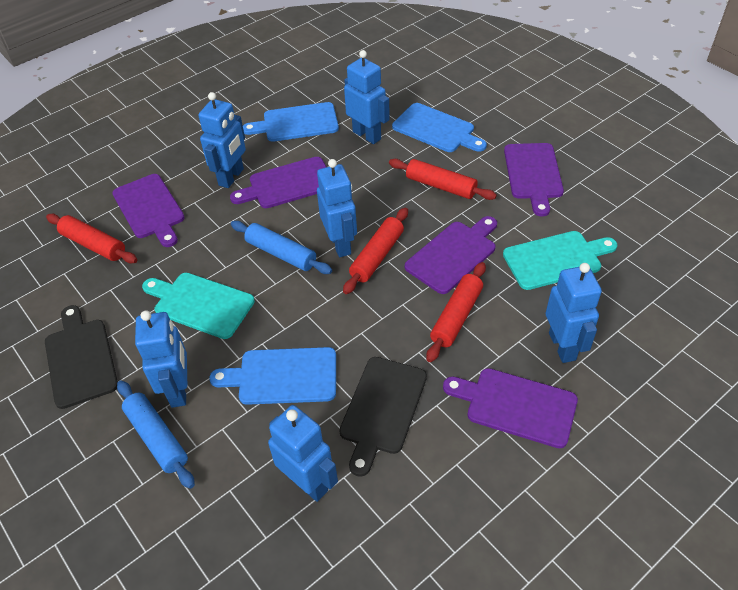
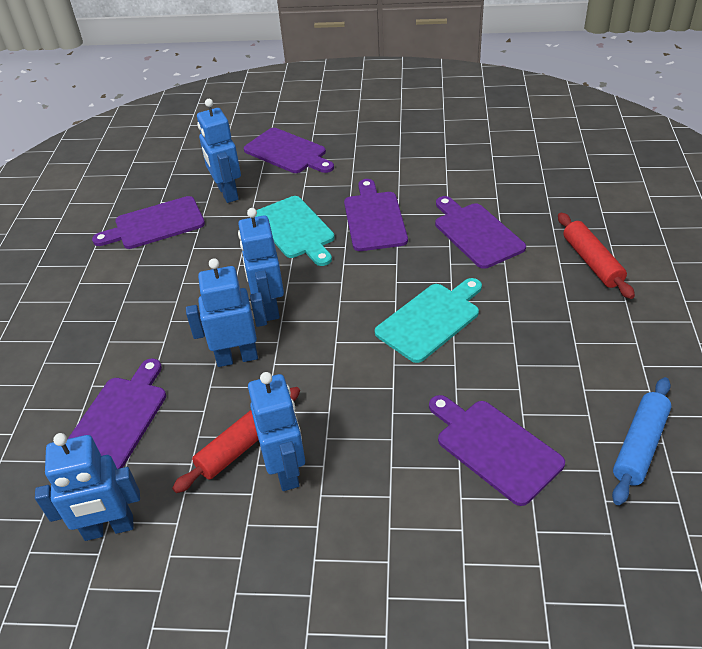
black cutting board: 2 -> 0
blue cutting board: 3 -> 0
blue robot: 6 -> 5
blue rolling pin: 2 -> 1
purple cutting board: 5 -> 6
red rolling pin: 4 -> 2

